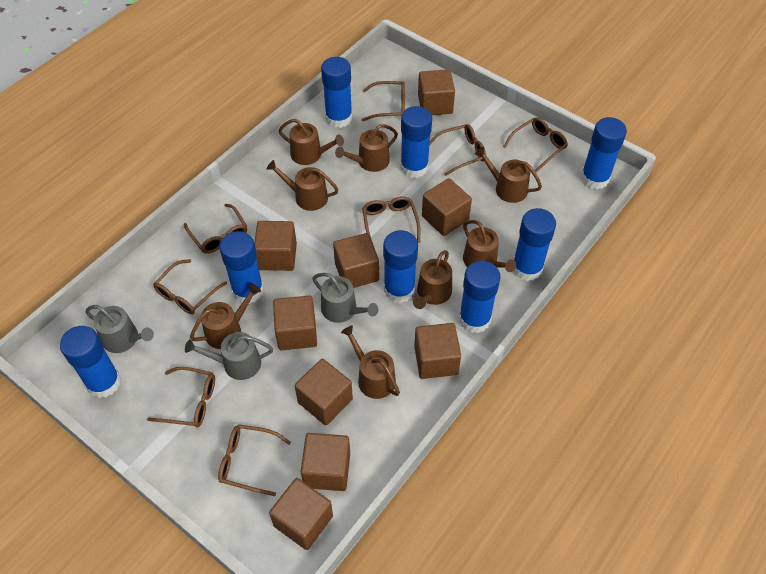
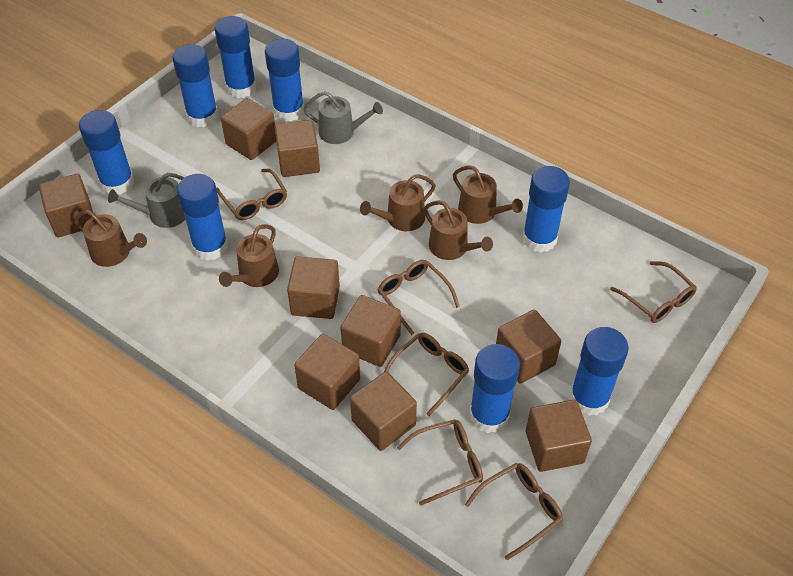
brown glasses: 8 -> 6
brown watering can: 8 -> 5
grey watering can: 3 -> 2

